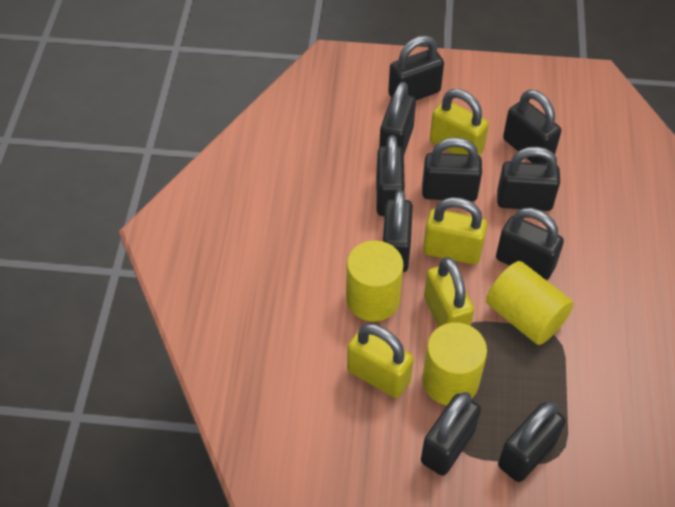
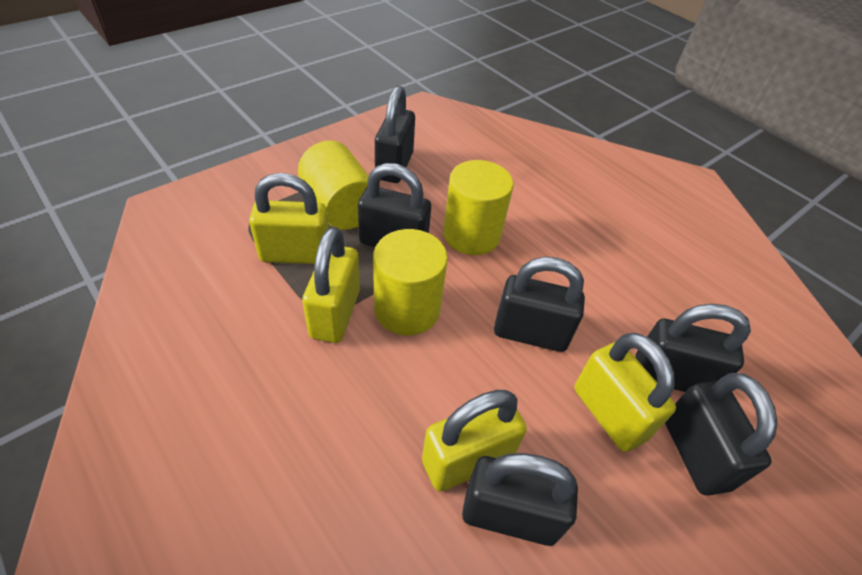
black padlock: 10 -> 6

